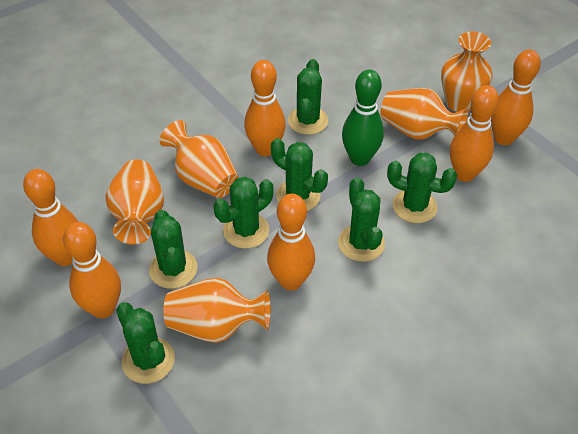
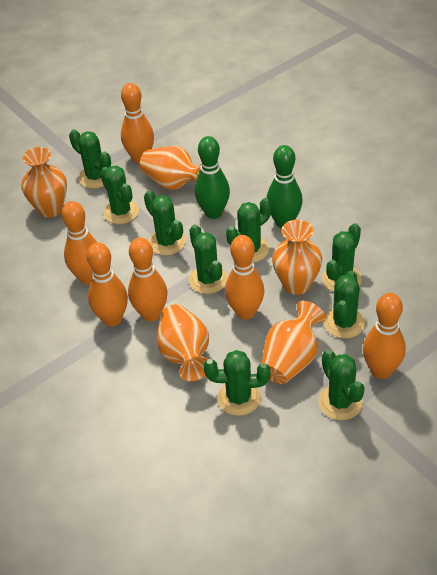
green bowling pin: 1 -> 2
green cactus: 7 -> 9

